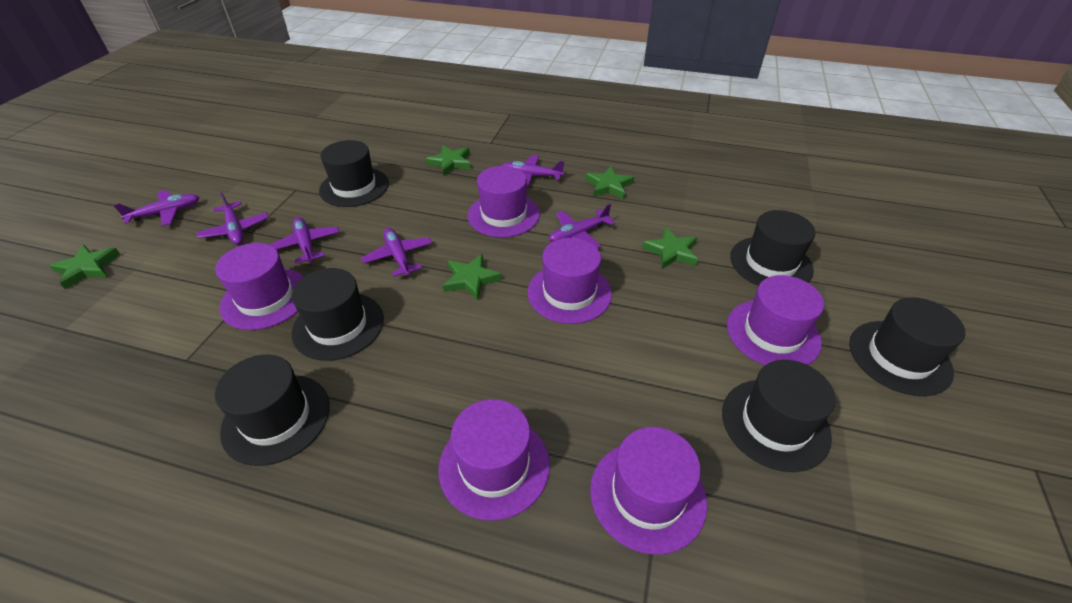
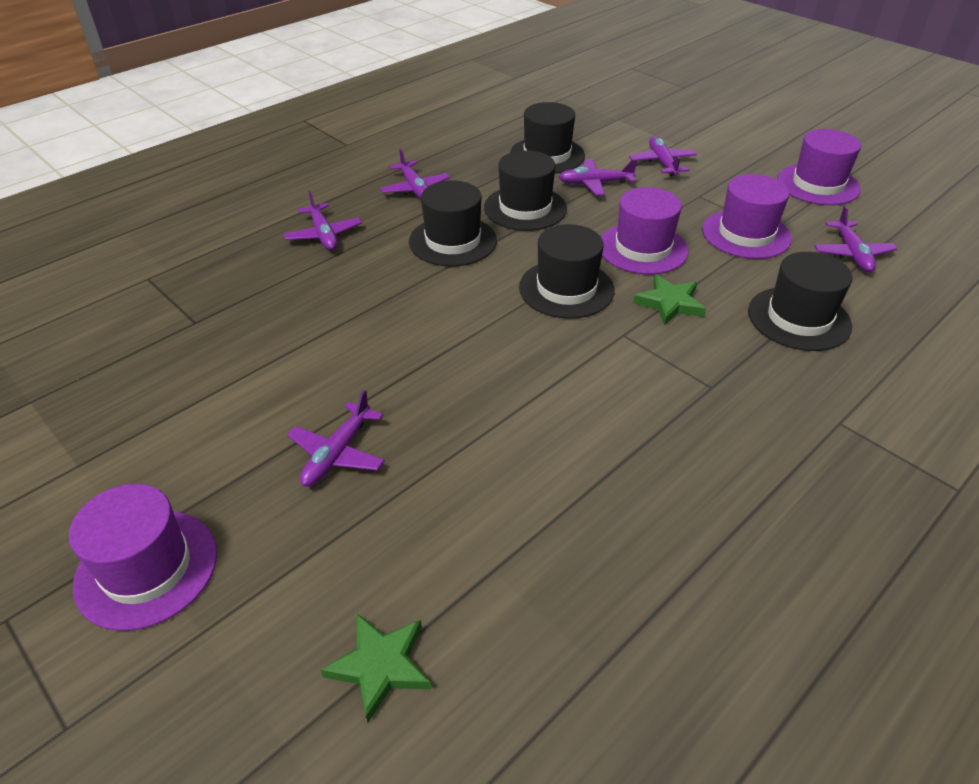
black hat: 6 -> 5
green star: 5 -> 2
purple hat: 6 -> 4

